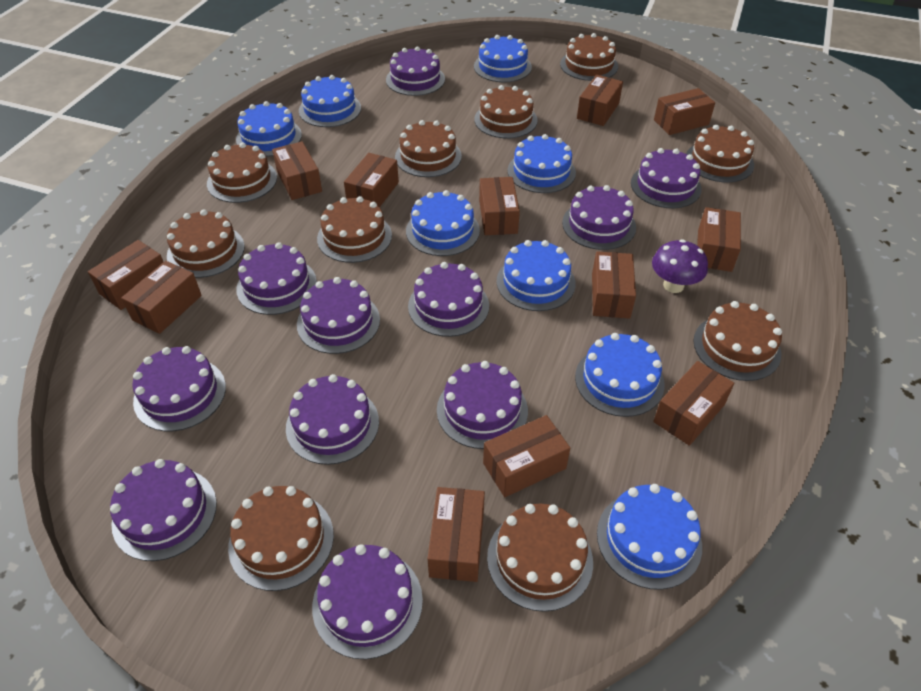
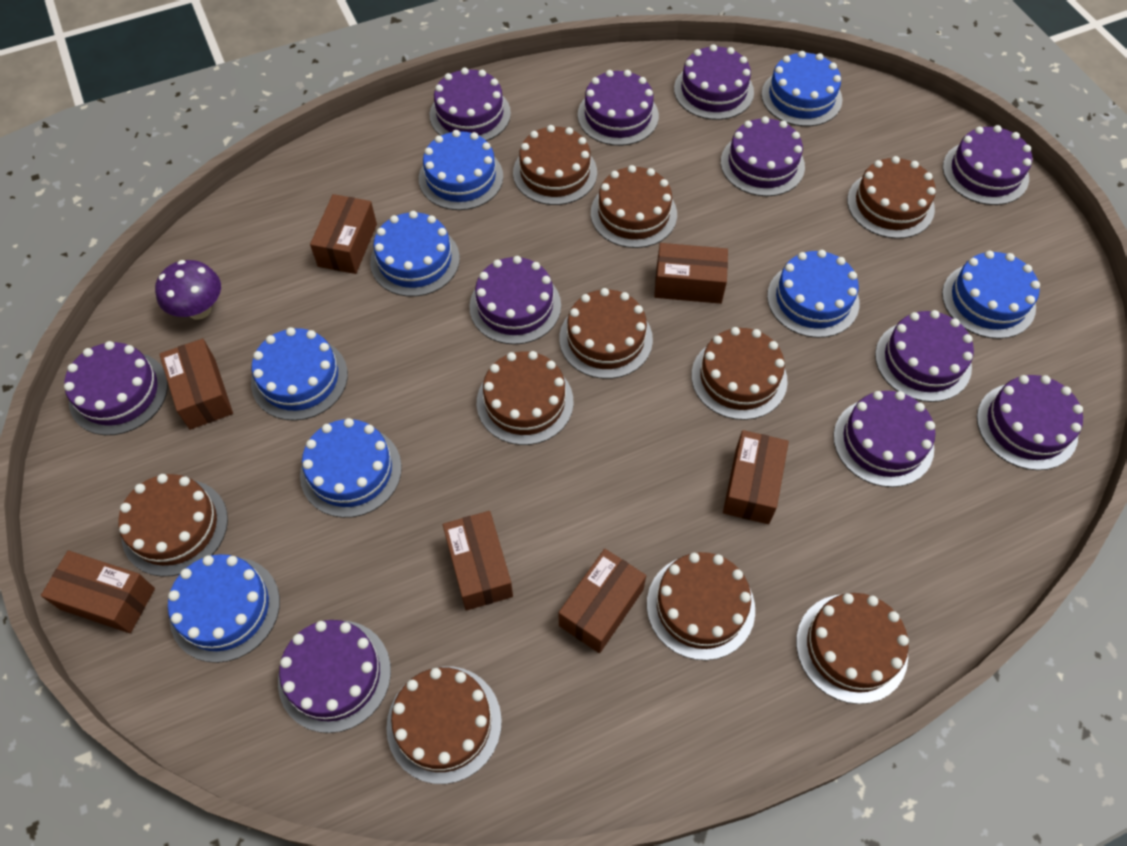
brown box: 12 -> 7

